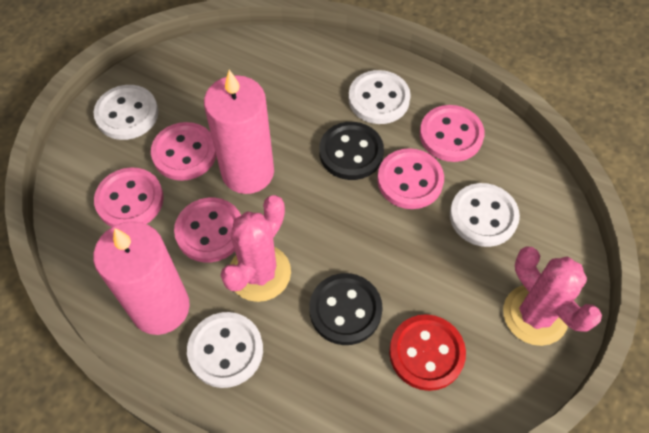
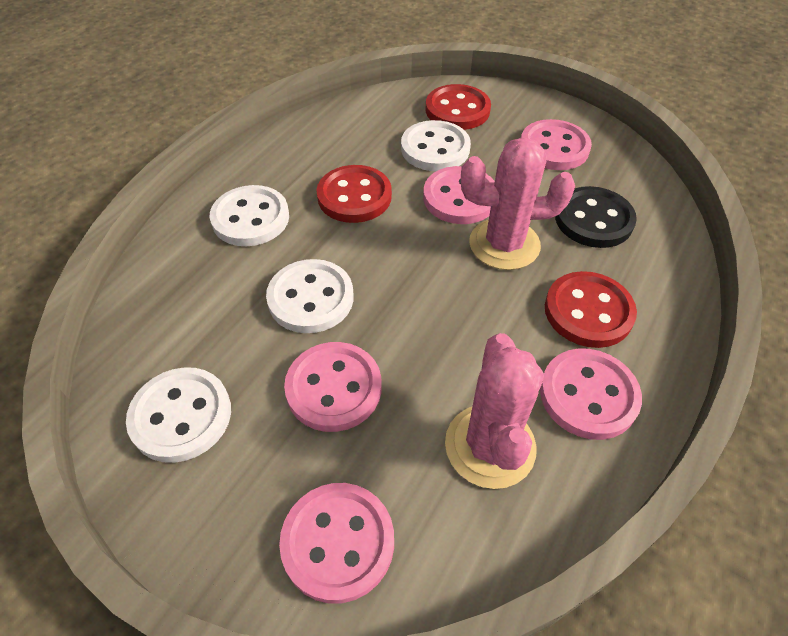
black button: 2 -> 1
pink candle: 2 -> 0
red button: 1 -> 3

